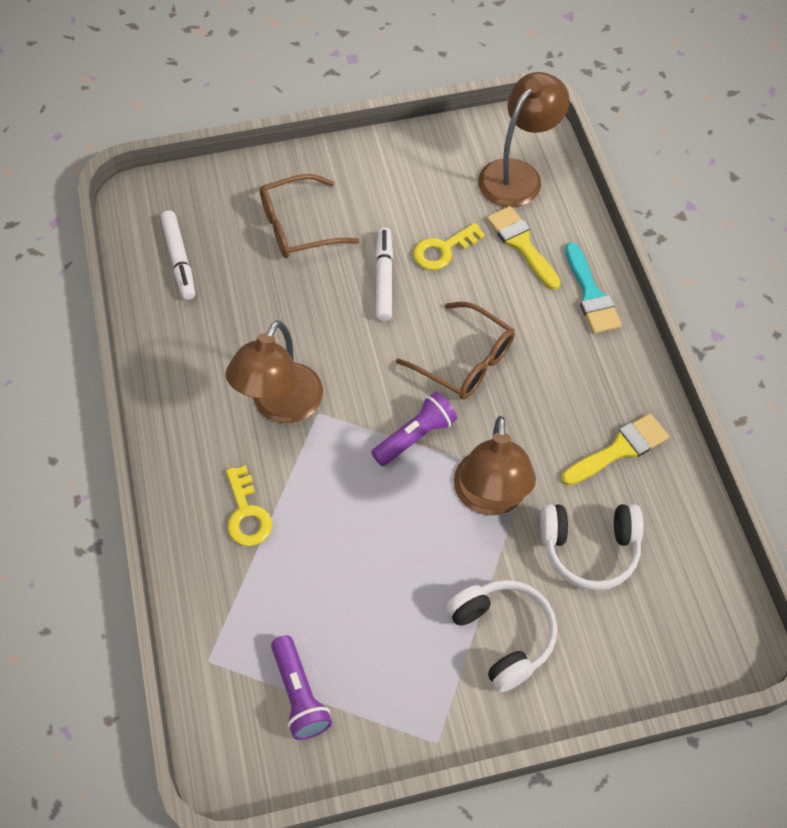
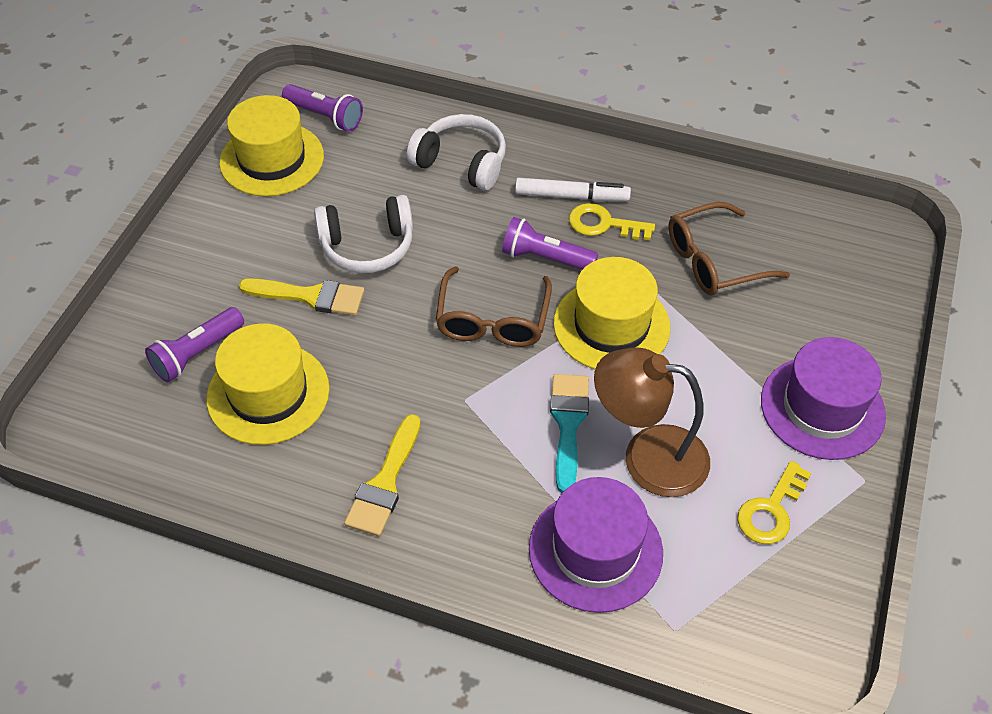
brown lamp: 3 -> 1
purple flashlight: 2 -> 3
purple hat: 0 -> 2
white marker: 2 -> 1
yellow hat: 0 -> 3

